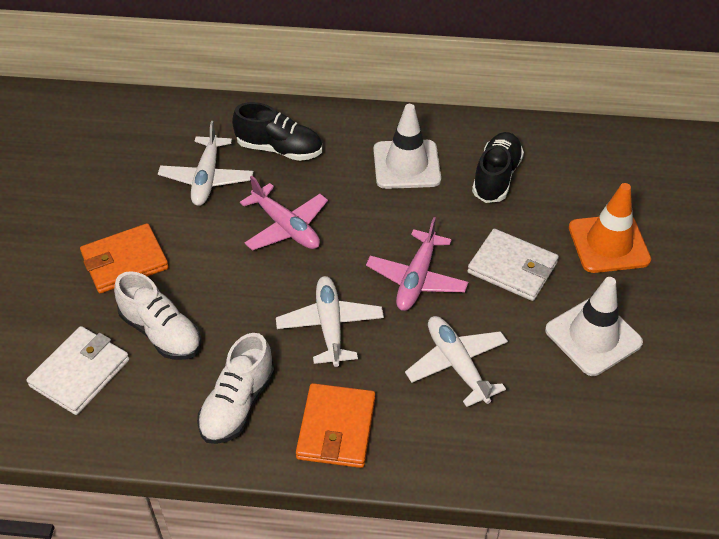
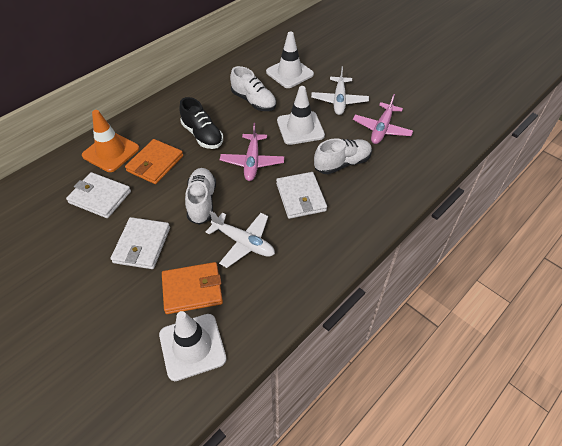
black shoe: 2 -> 1
white plane: 3 -> 2
white shoe: 2 -> 3
white traffic cone: 2 -> 3
white wallet: 2 -> 3

